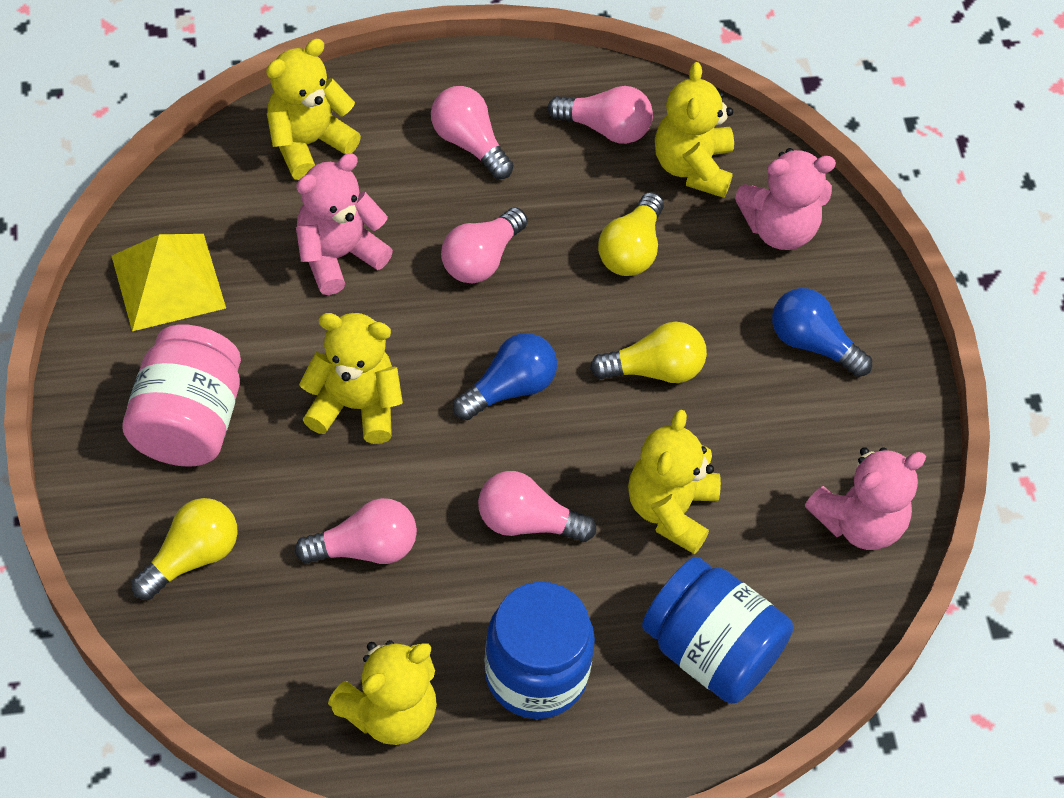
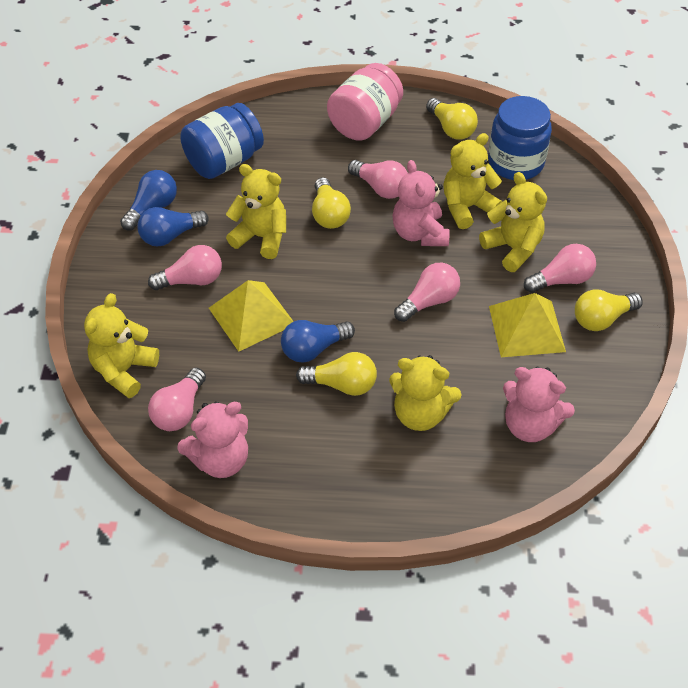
blue light bulb: 2 -> 3
yellow light bulb: 3 -> 4
yellow pyramid: 1 -> 2

